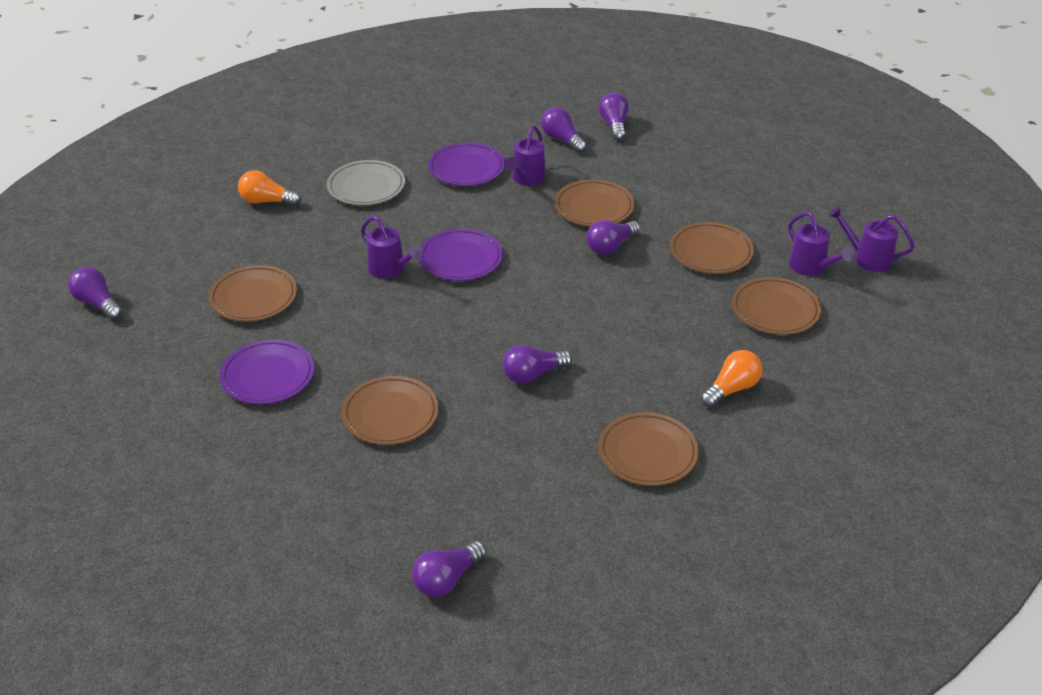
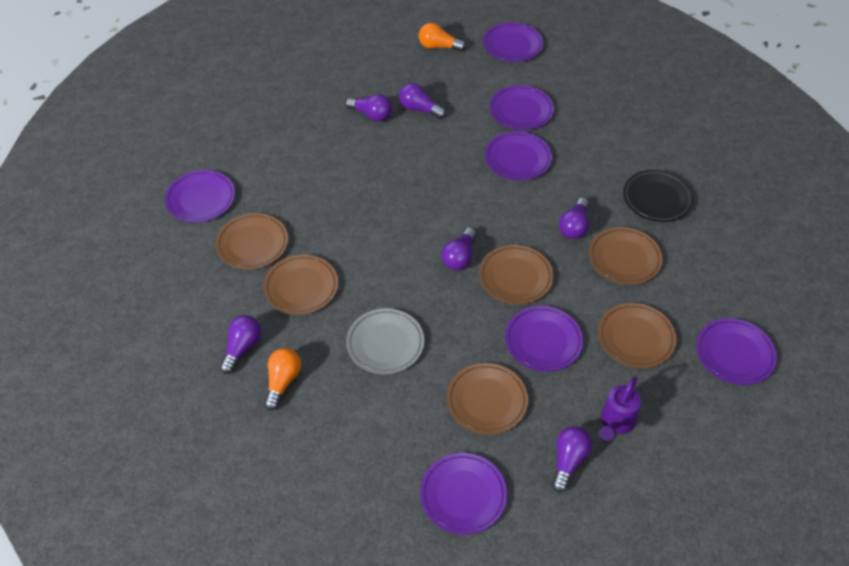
black plate: 0 -> 1
purple plate: 3 -> 7
purple watering can: 4 -> 1

